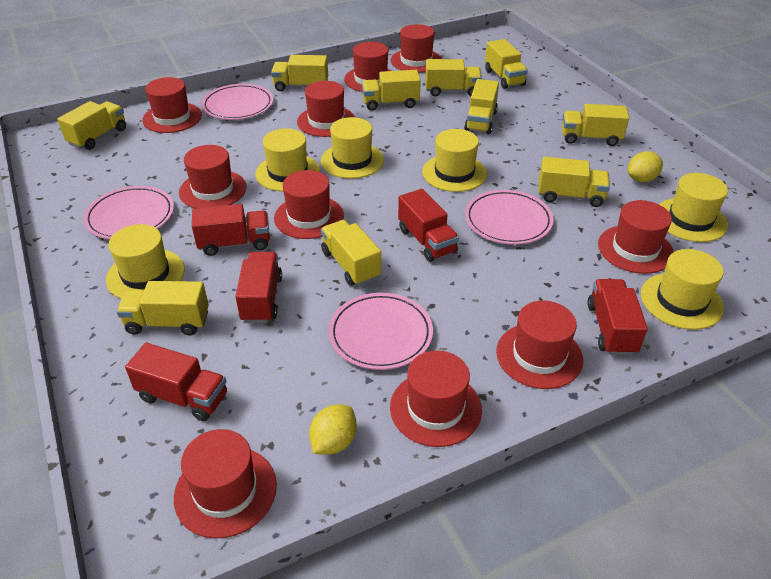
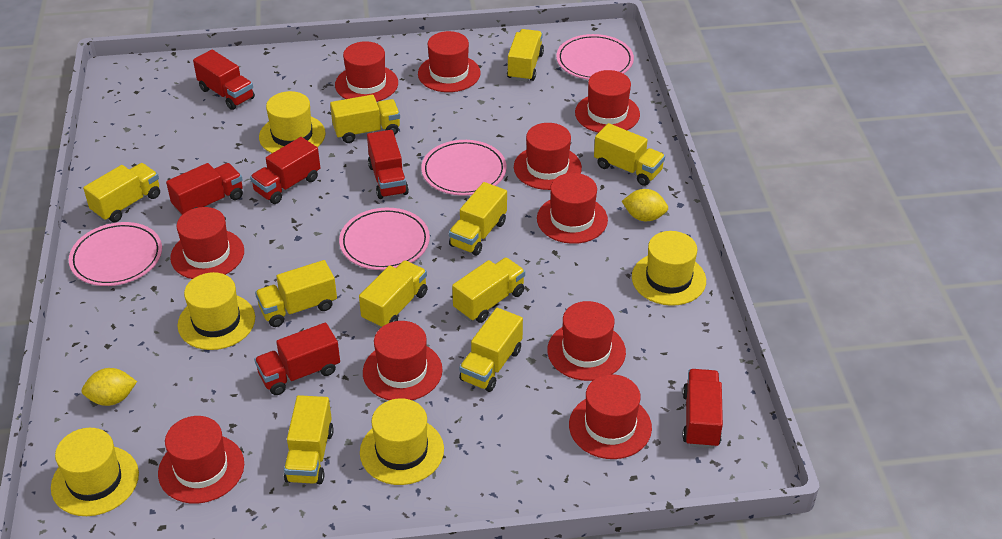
red truck: 5 -> 6
yellow hat: 6 -> 5

